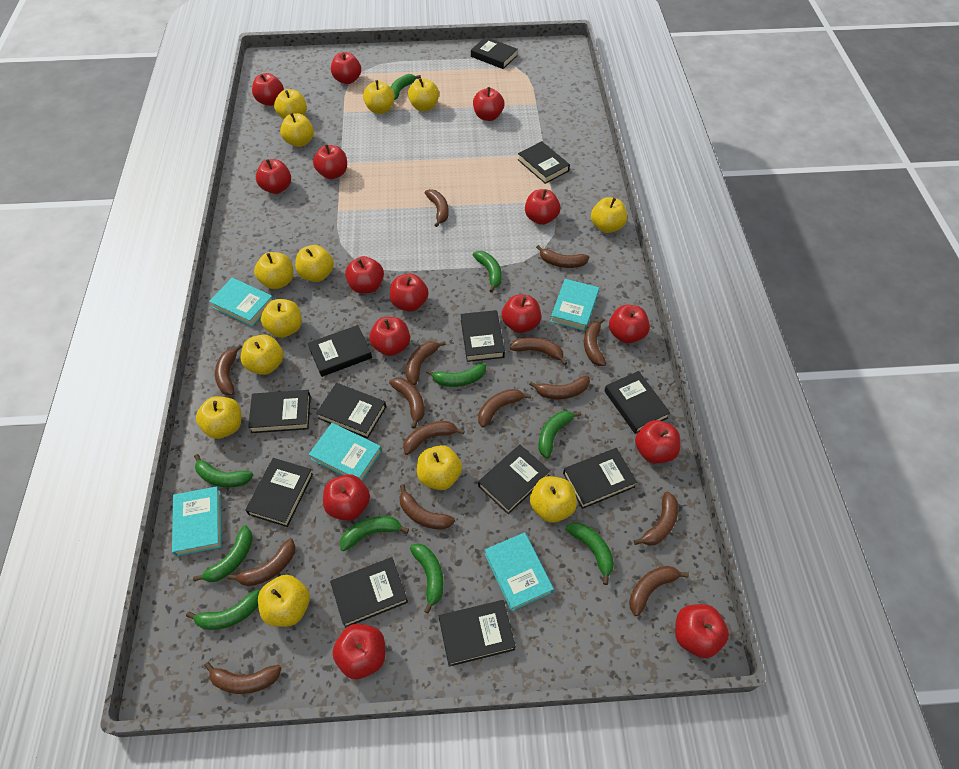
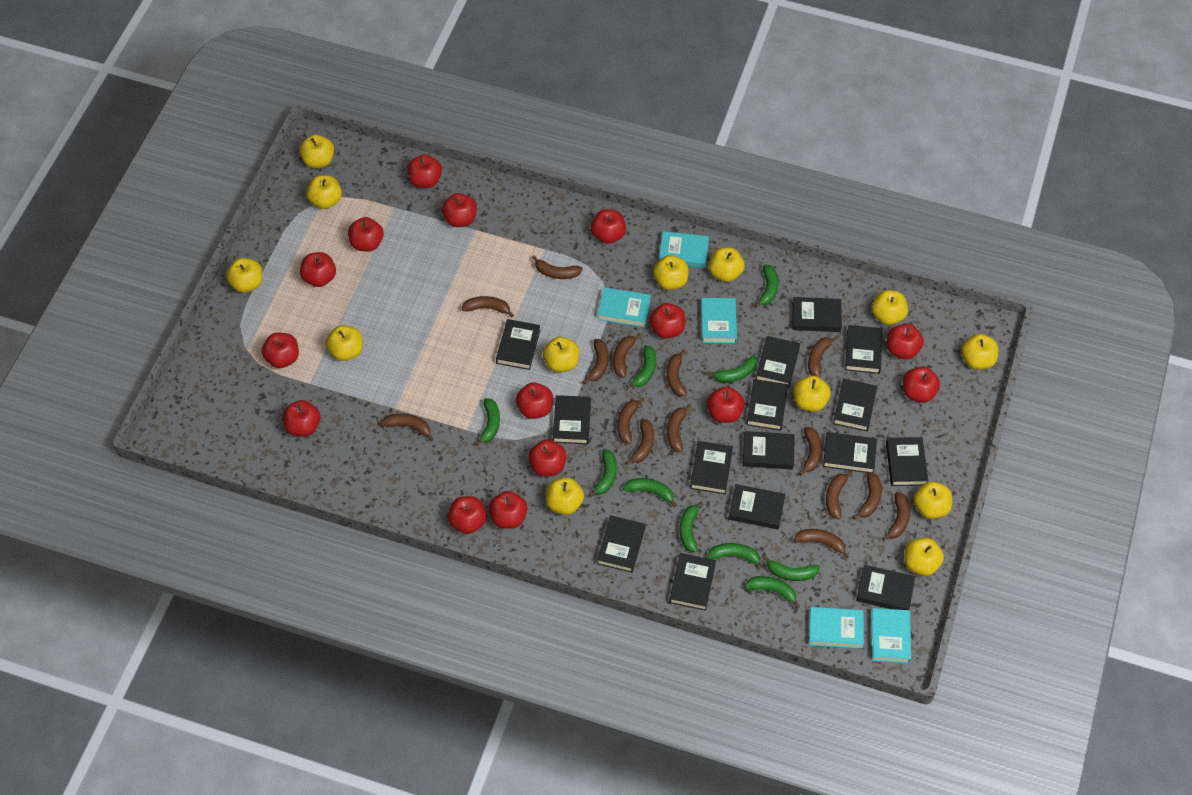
black book: 12 -> 15

